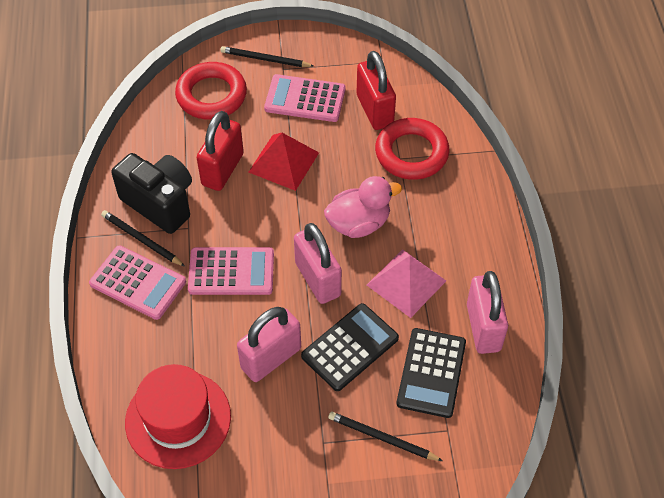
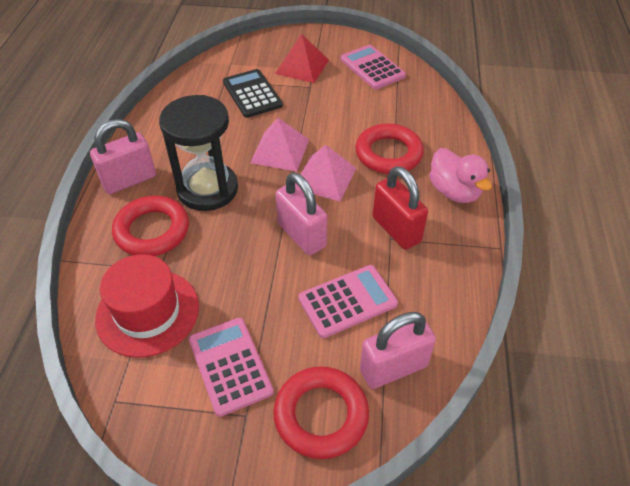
black calculator: 2 -> 1
black camera: 1 -> 0
black hourglass: 0 -> 1
black pencil: 3 -> 0
pink pyramid: 1 -> 2
red padlock: 2 -> 1
red ring: 2 -> 3

